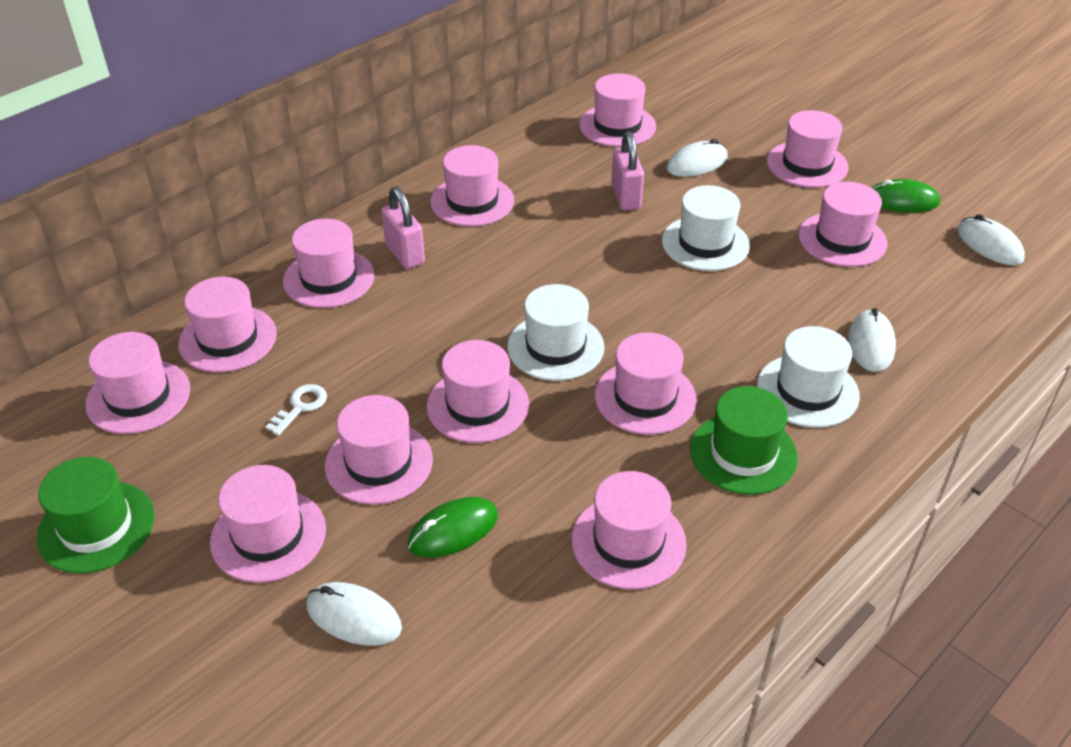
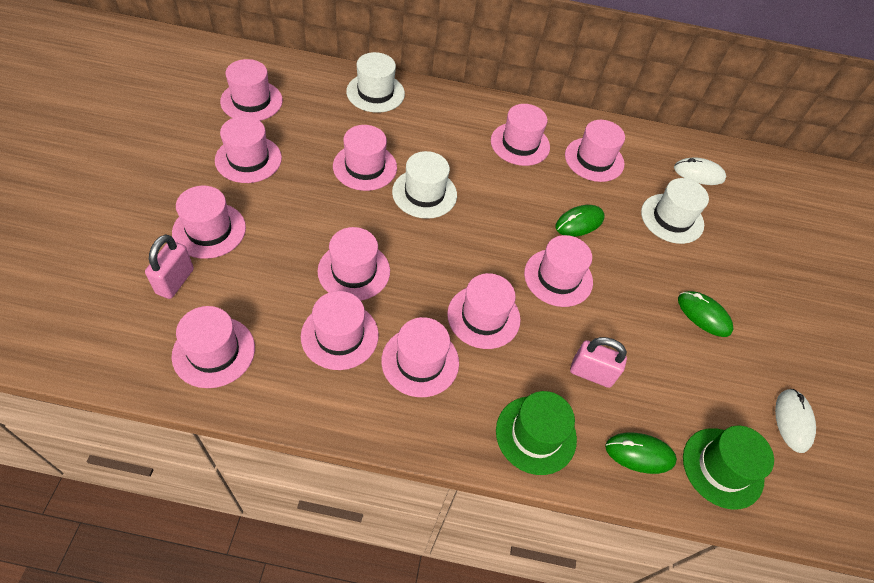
green mouse: 2 -> 3
white key: 1 -> 0
white mouse: 4 -> 2

